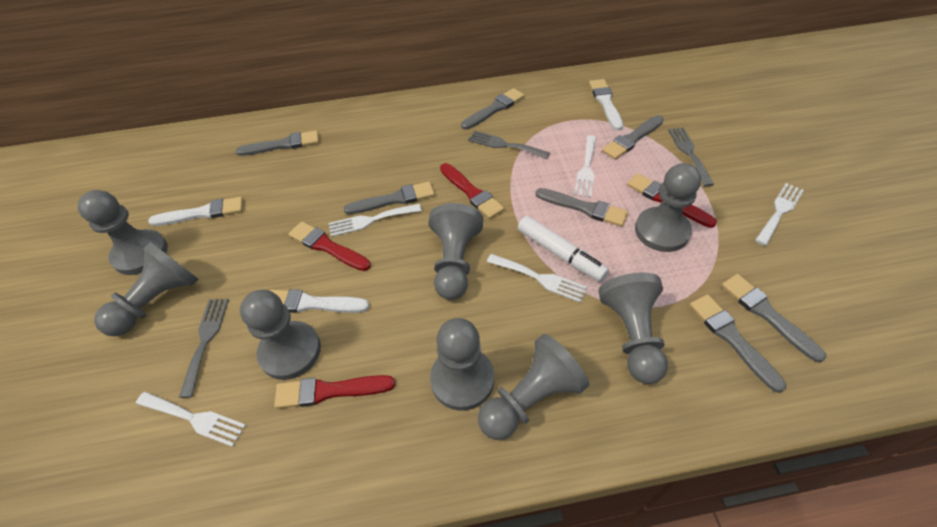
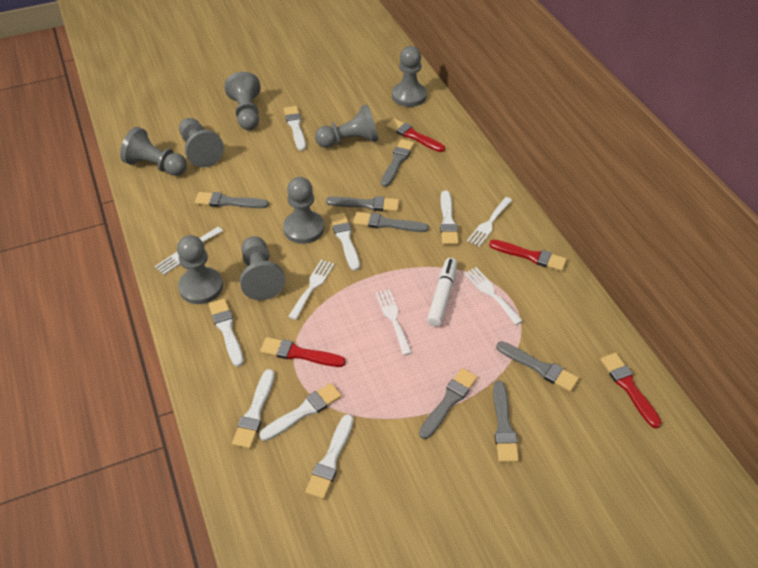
grey fork: 3 -> 0
white brush: 3 -> 7

